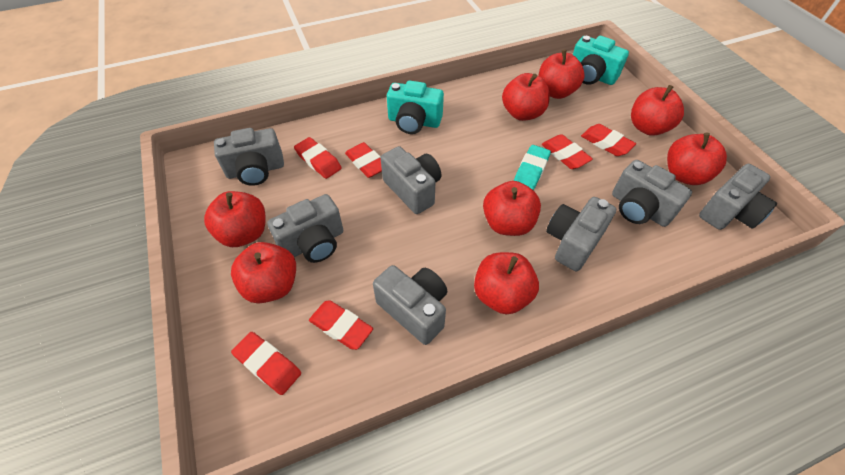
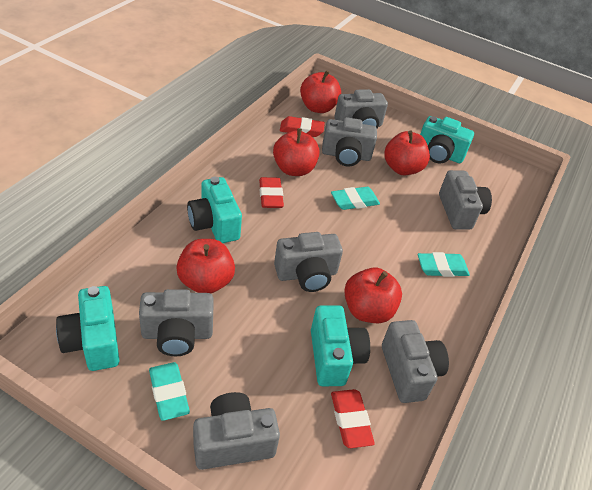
red apple: 8 -> 5
red eraser: 6 -> 3
turquoise camera: 2 -> 4
turquoise eraser: 1 -> 3

